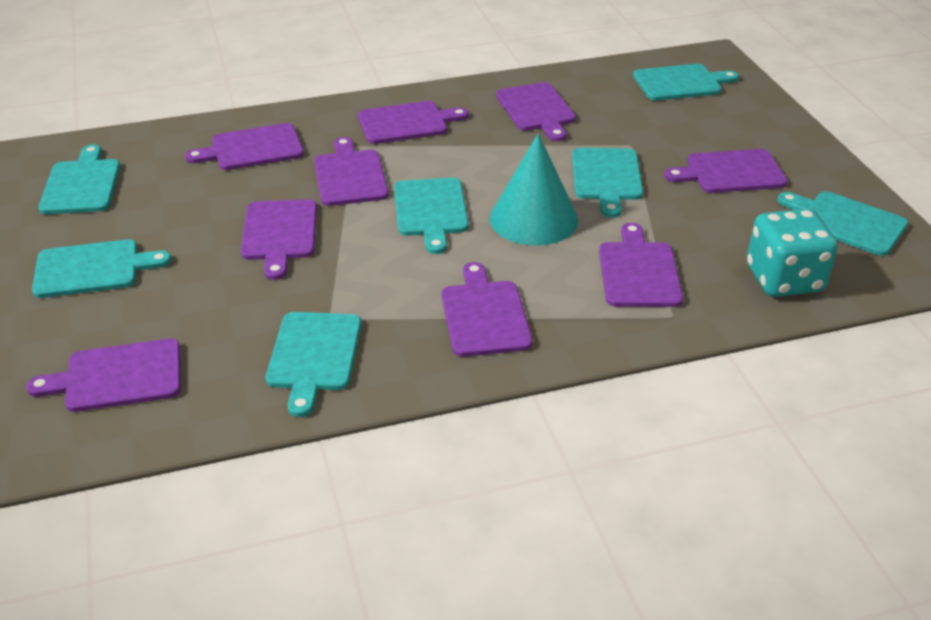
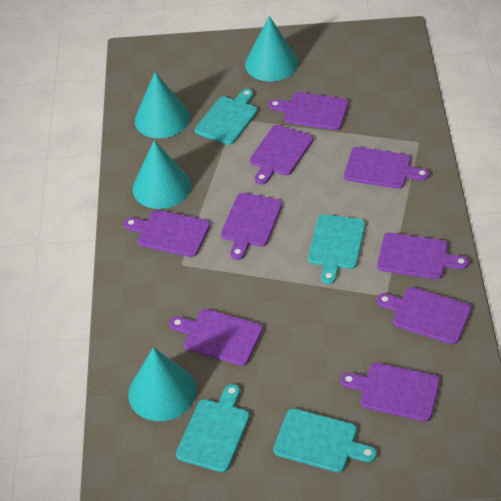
turquoise cone: 1 -> 4
turquoise cutting board: 7 -> 4
turquoise dice: 1 -> 0

